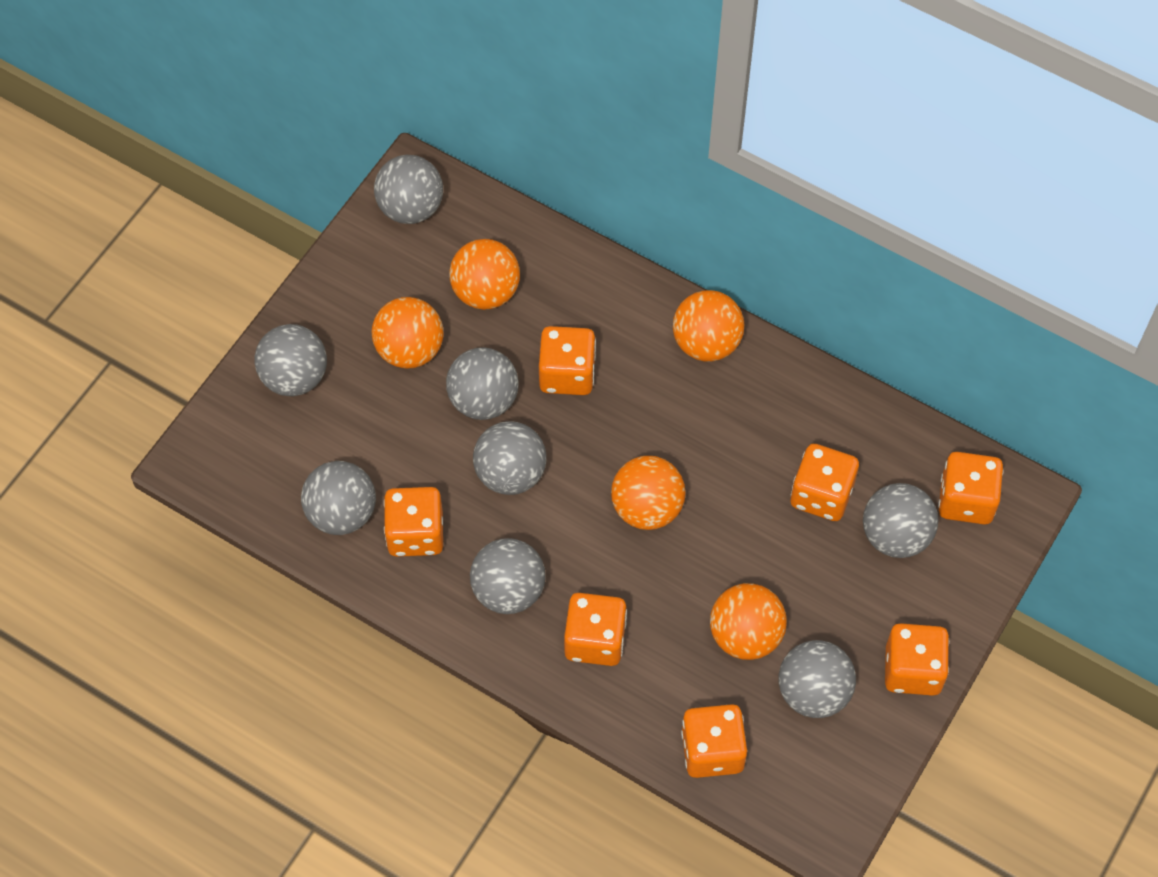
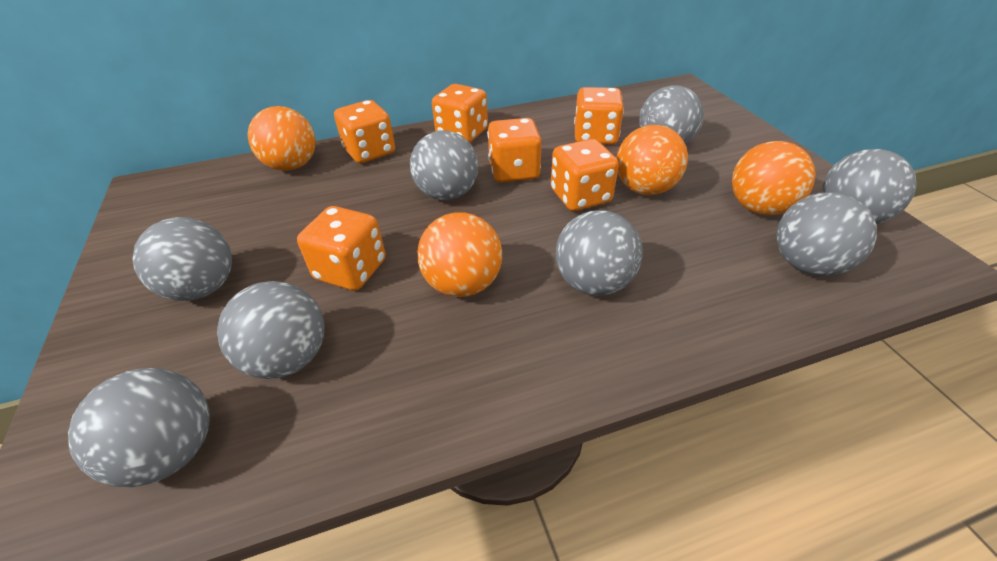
orange ball: 5 -> 4
orange dice: 7 -> 6

